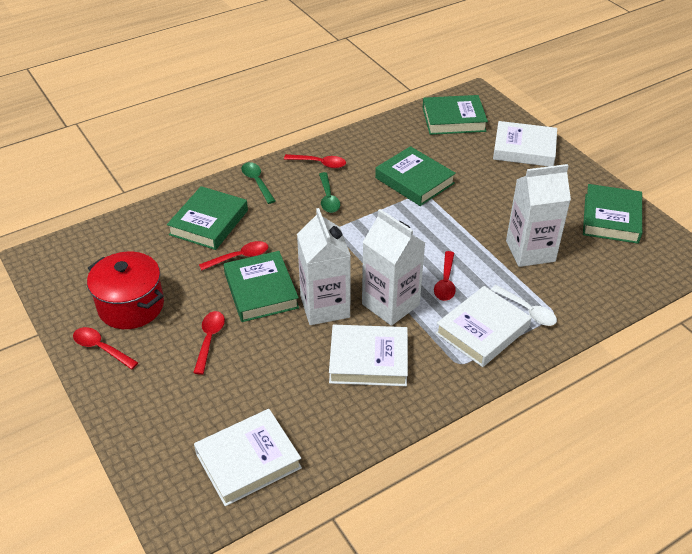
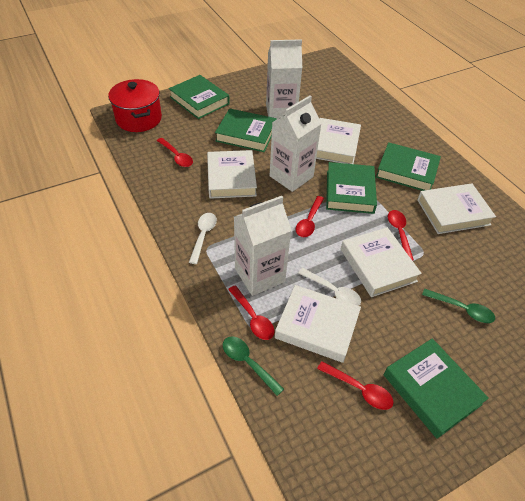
white book: 4 -> 5
white spoon: 1 -> 2

